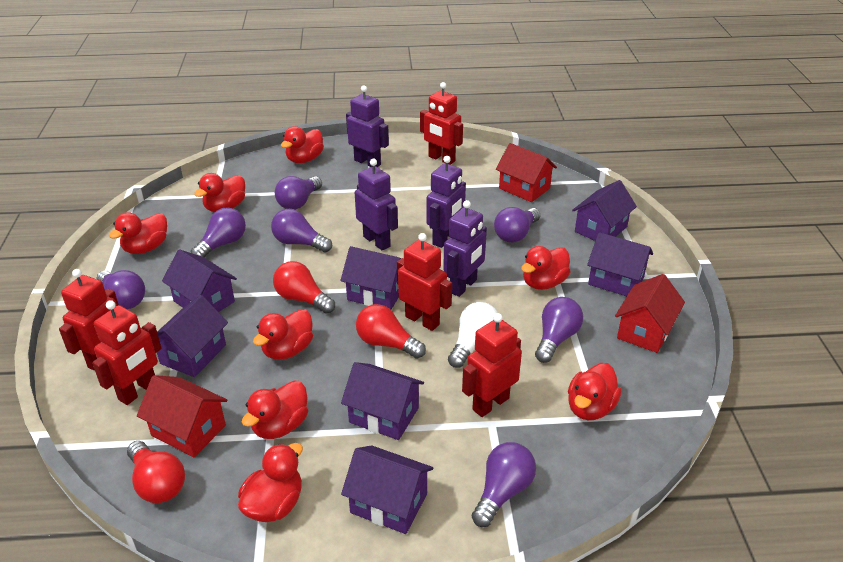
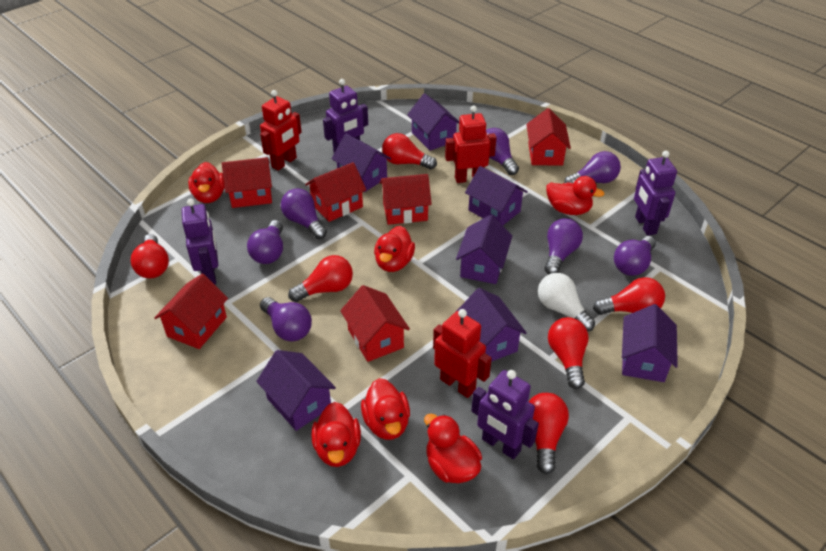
red duck: 8 -> 6
red house: 3 -> 6
red light bulb: 3 -> 6
red robot: 5 -> 3

